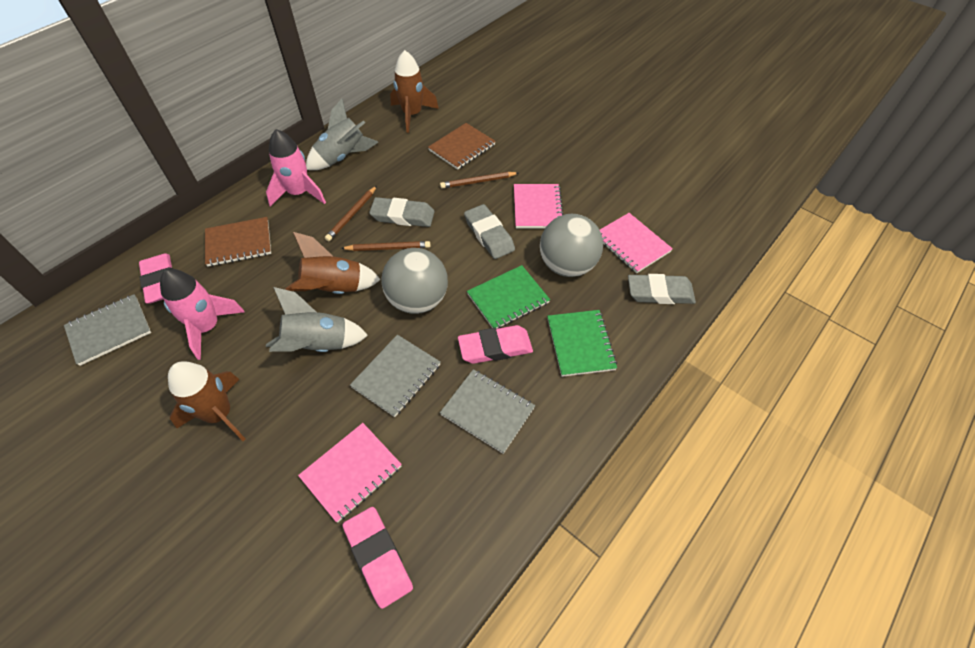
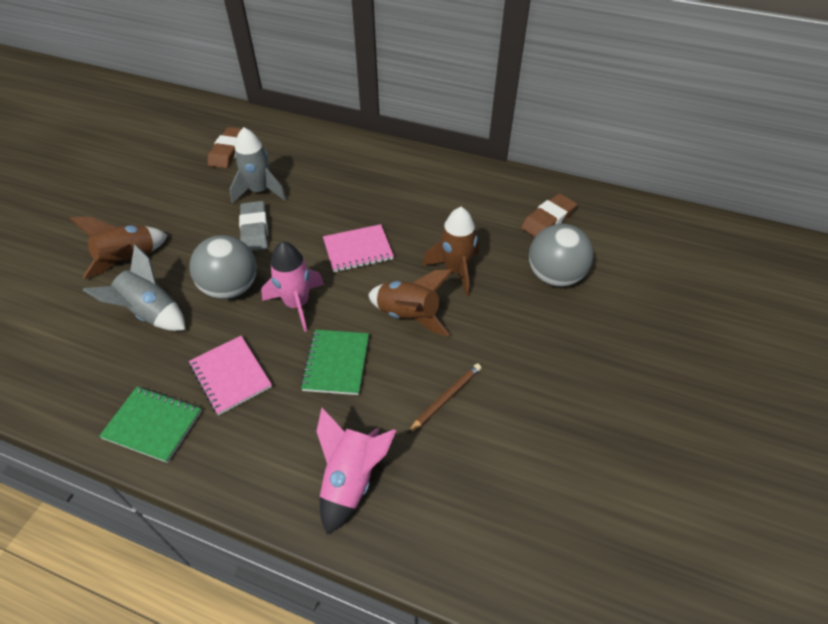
brown eraser: 0 -> 2
brown notebook: 2 -> 0
brown pencil: 3 -> 1
grey eraser: 3 -> 1
grey notebook: 3 -> 0
pink eraser: 3 -> 0
pink notebook: 3 -> 2

